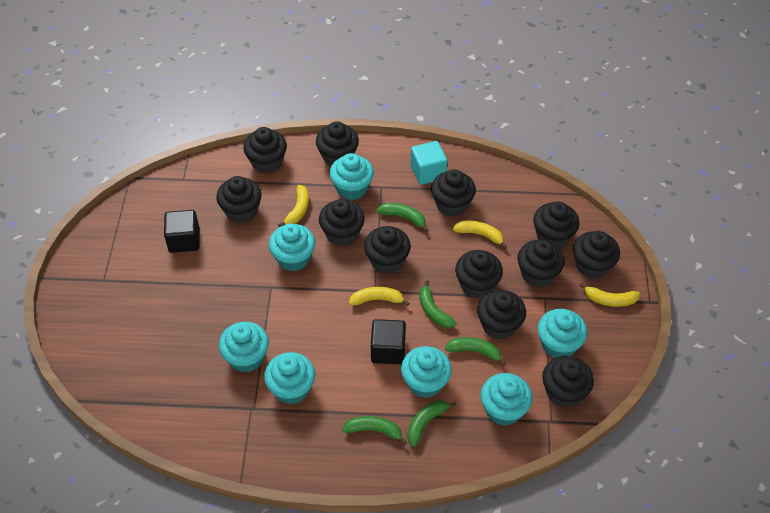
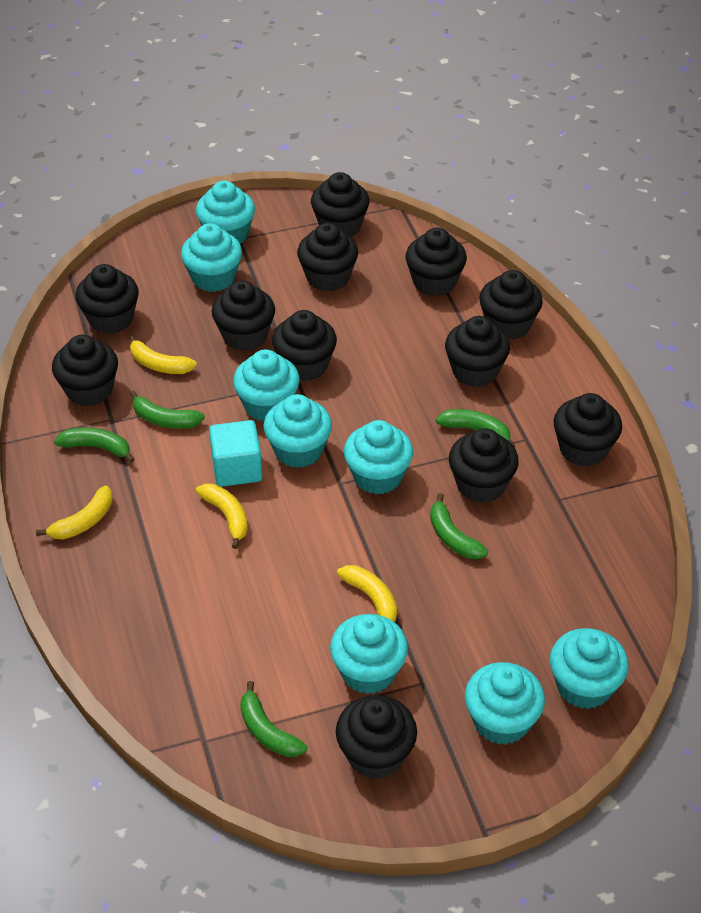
black cube: 2 -> 0
turquoise cupcake: 7 -> 8

